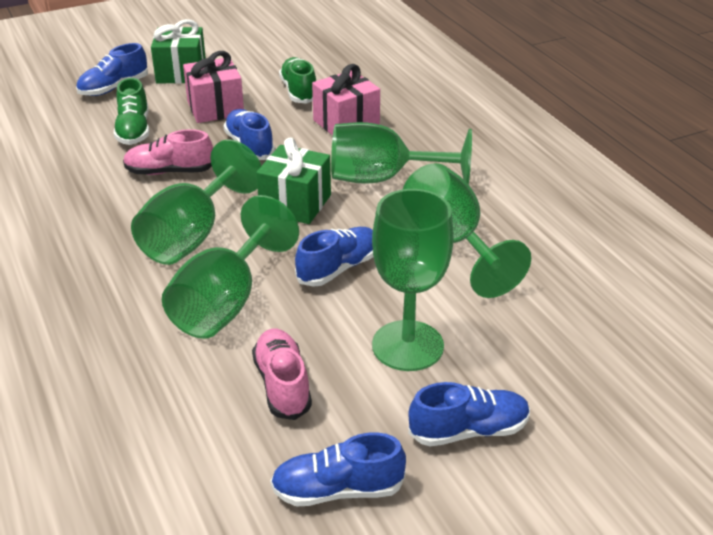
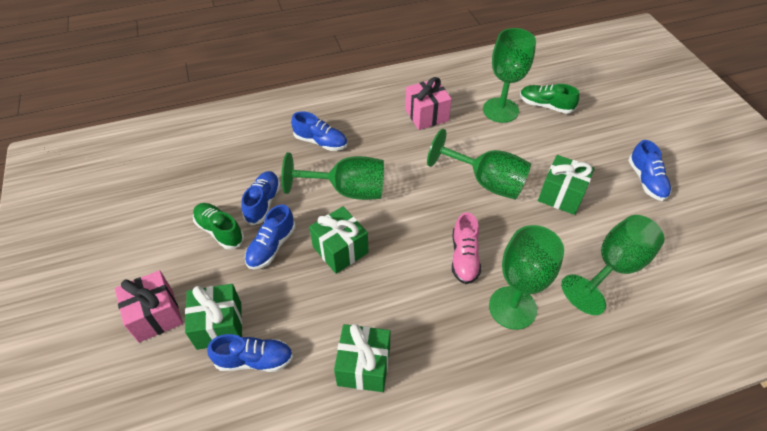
green gift: 2 -> 4
pink shoe: 2 -> 1

